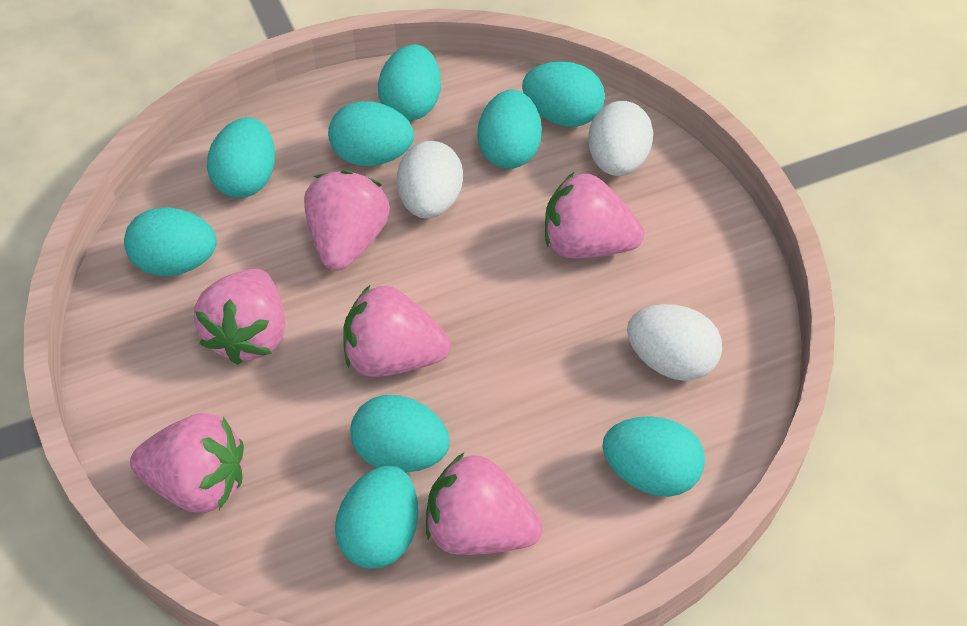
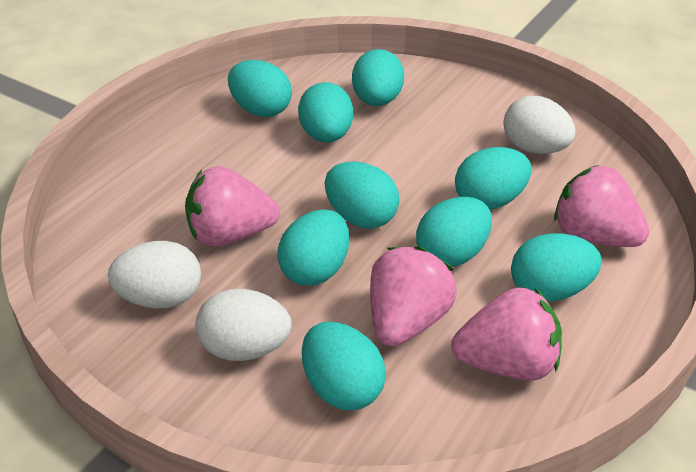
pink strawberry: 6 -> 4

